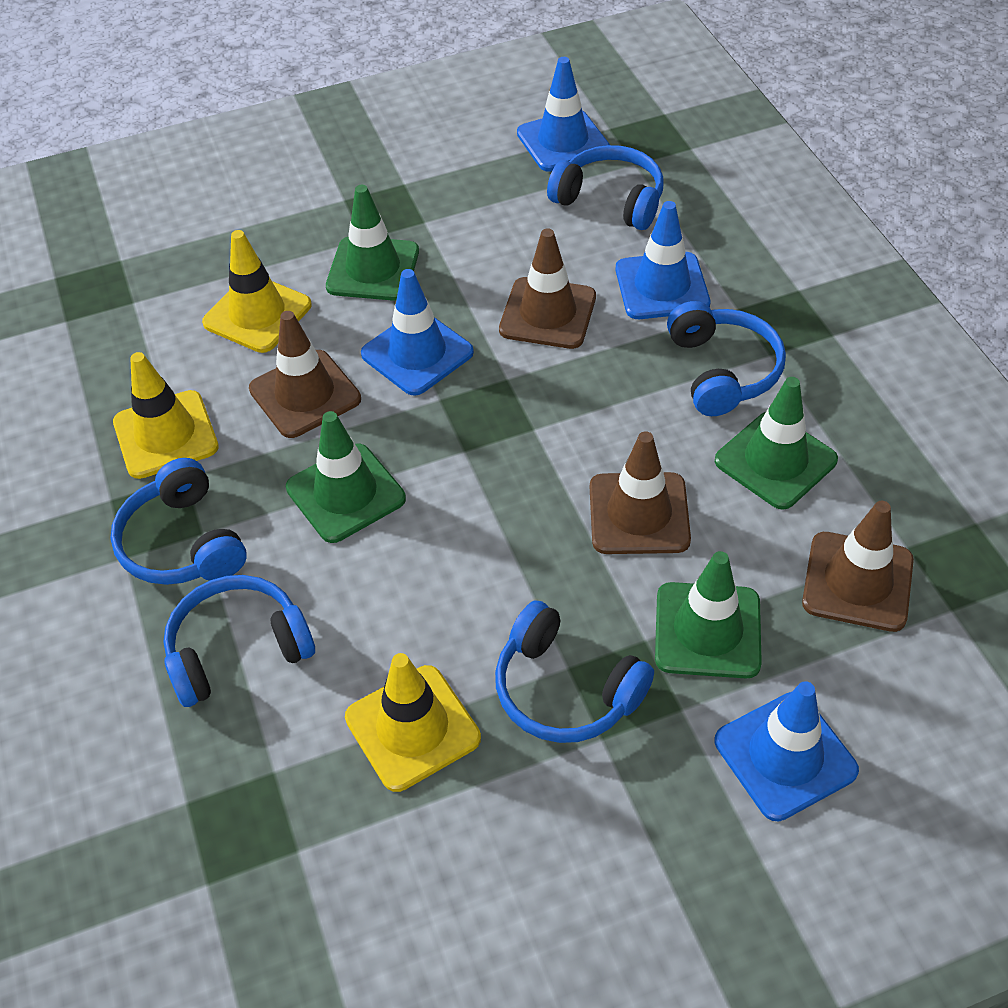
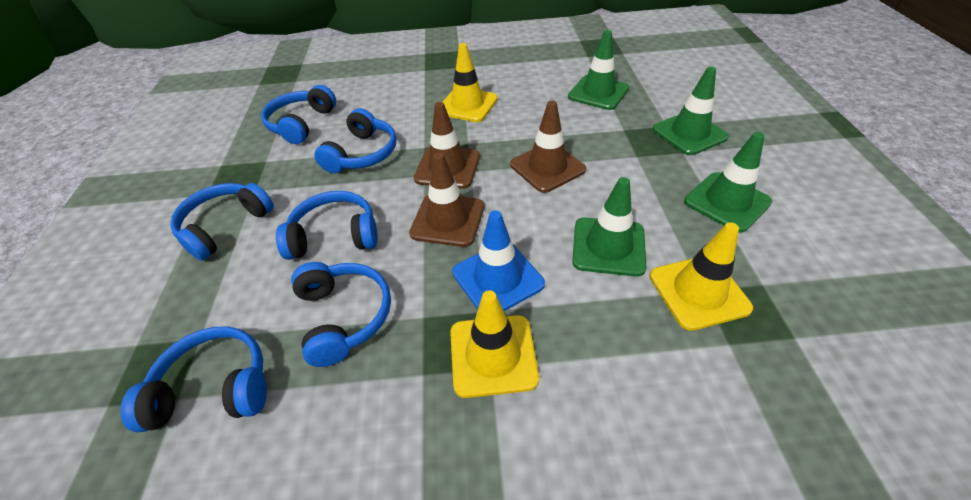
blue headphones: 5 -> 6
blue traffic cone: 4 -> 1
brown traffic cone: 4 -> 3

